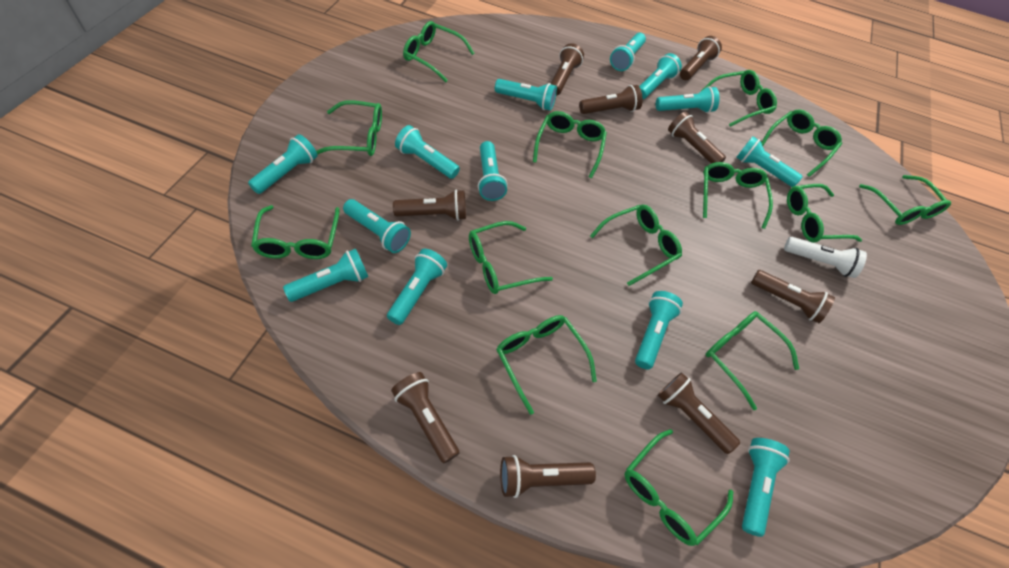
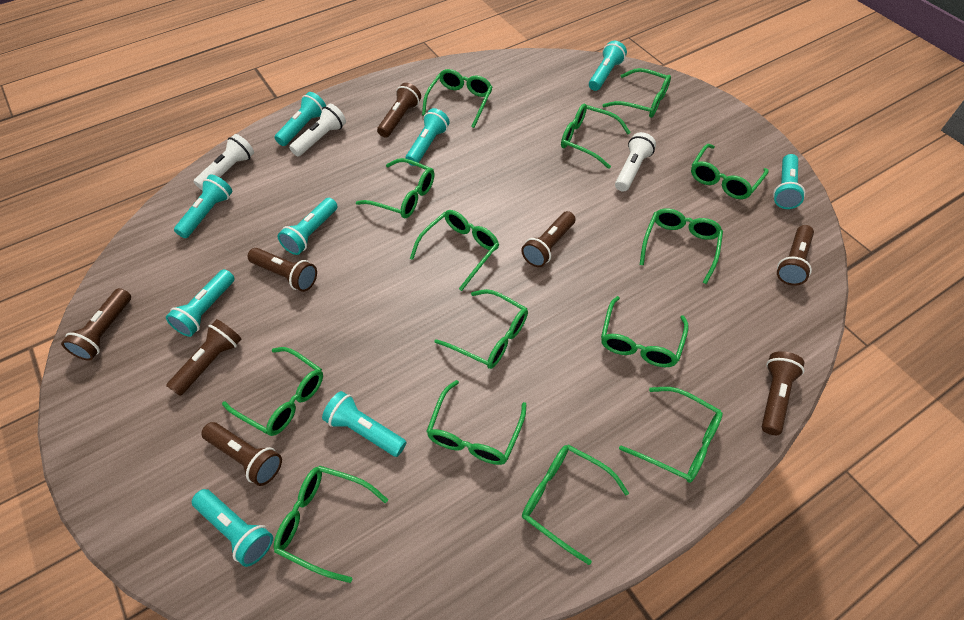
brown flashlight: 9 -> 8
turquoise flashlight: 13 -> 9
white flashlight: 1 -> 3

